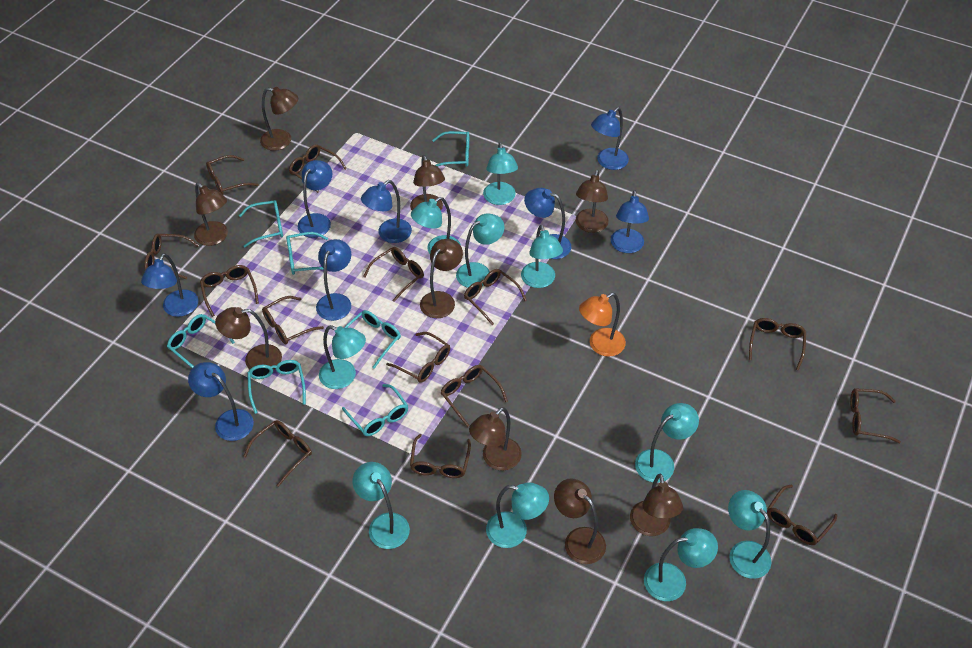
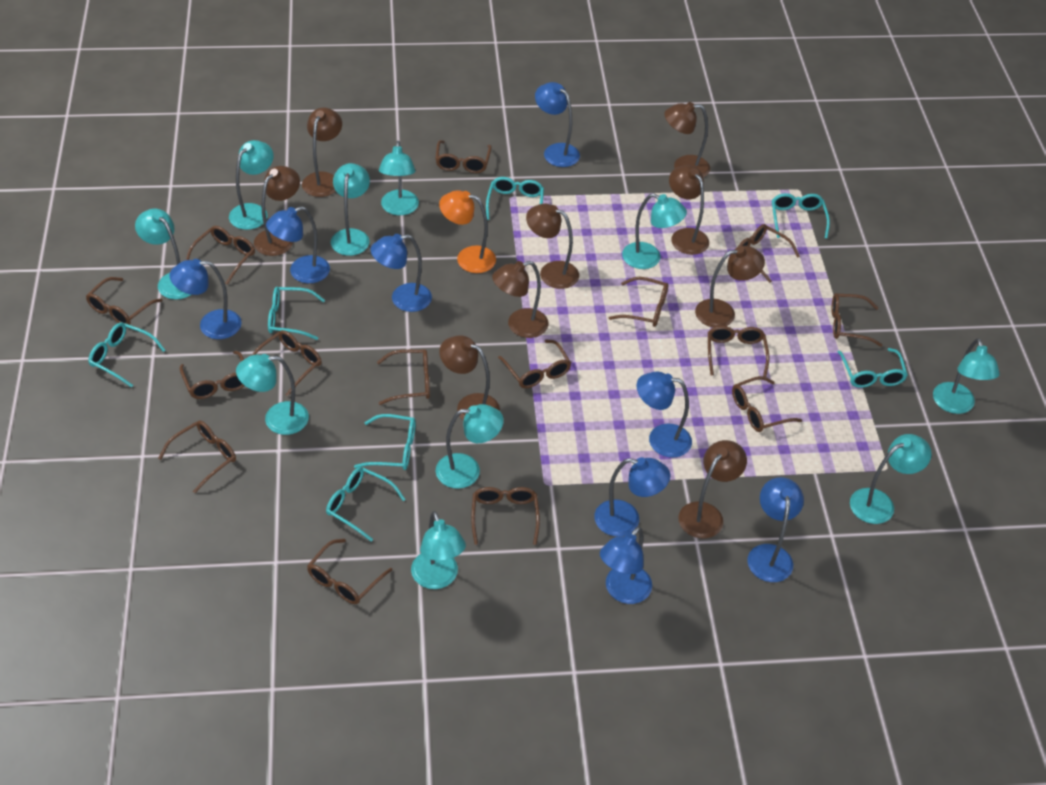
brown glasses: 14 -> 15

